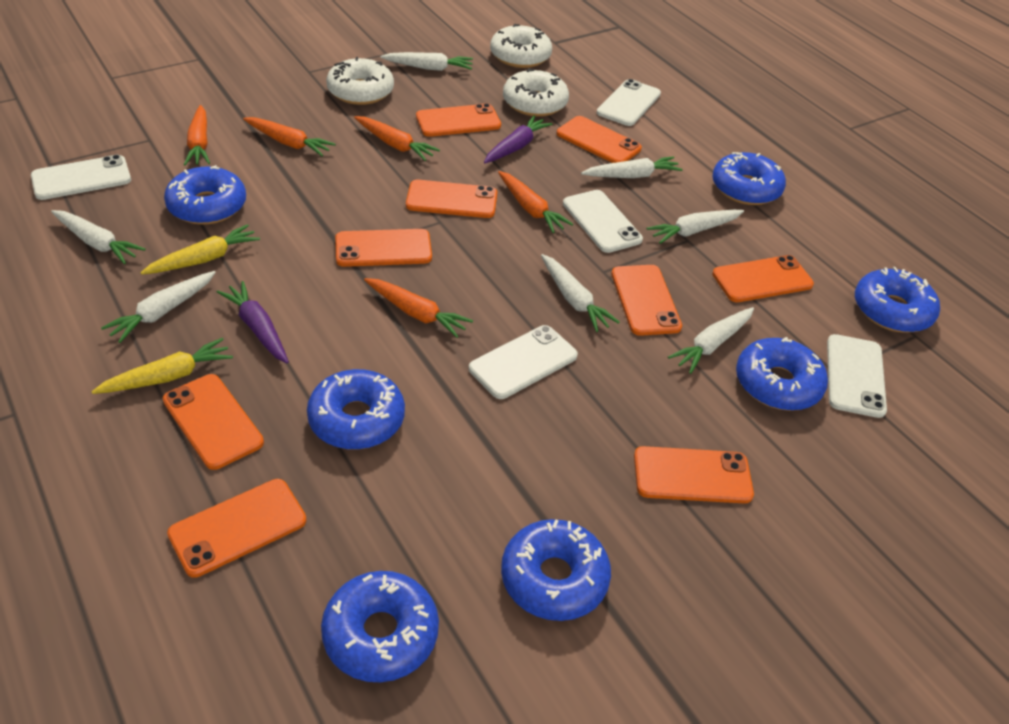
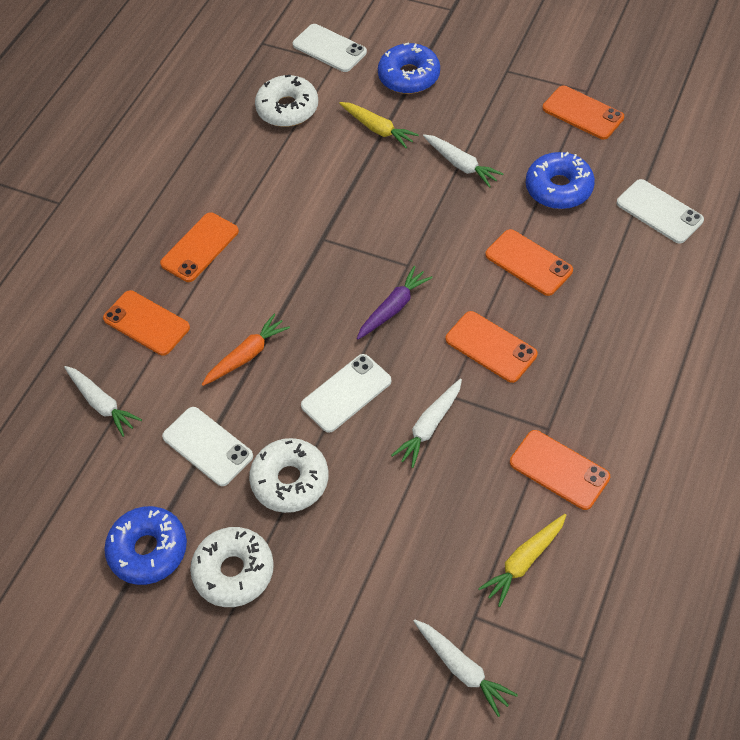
blue donut: 7 -> 3
orange carrot: 5 -> 1
orange phone: 9 -> 6
purple carrot: 2 -> 1
white carrot: 7 -> 4
white phone: 5 -> 4

